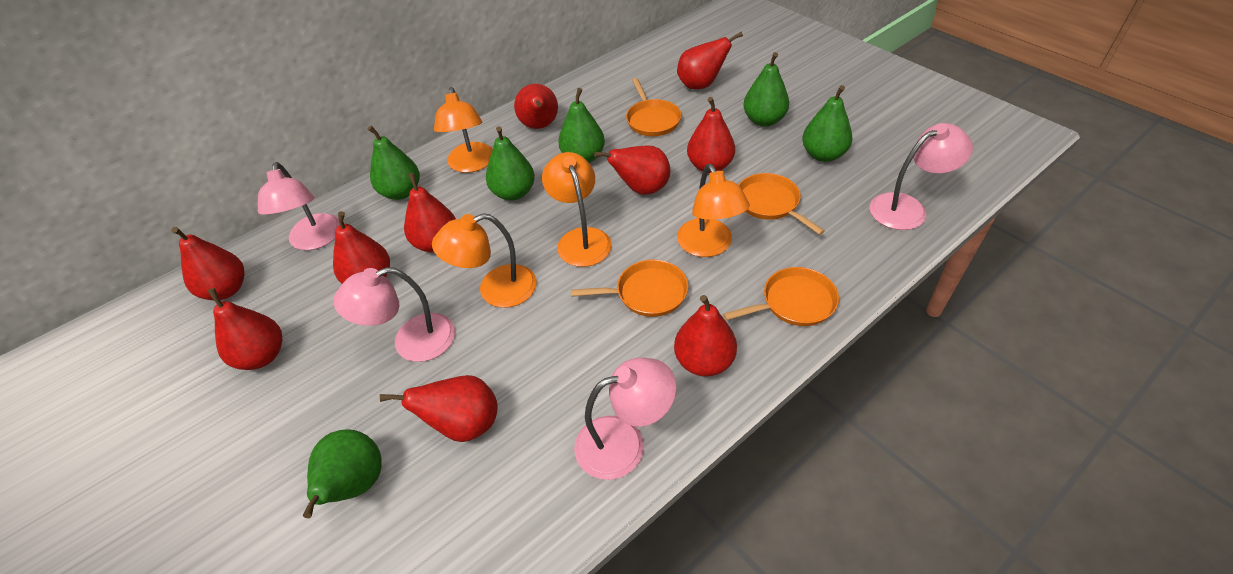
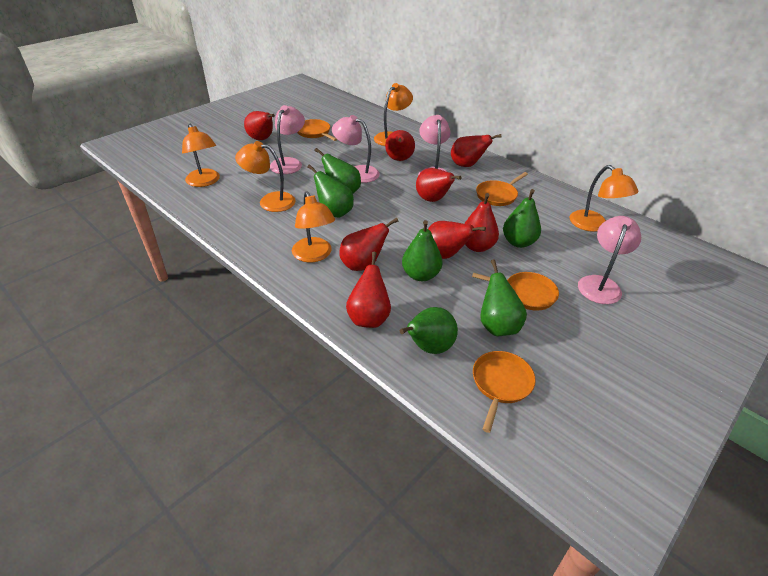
orange lamp: 4 -> 5
red pear: 10 -> 8

